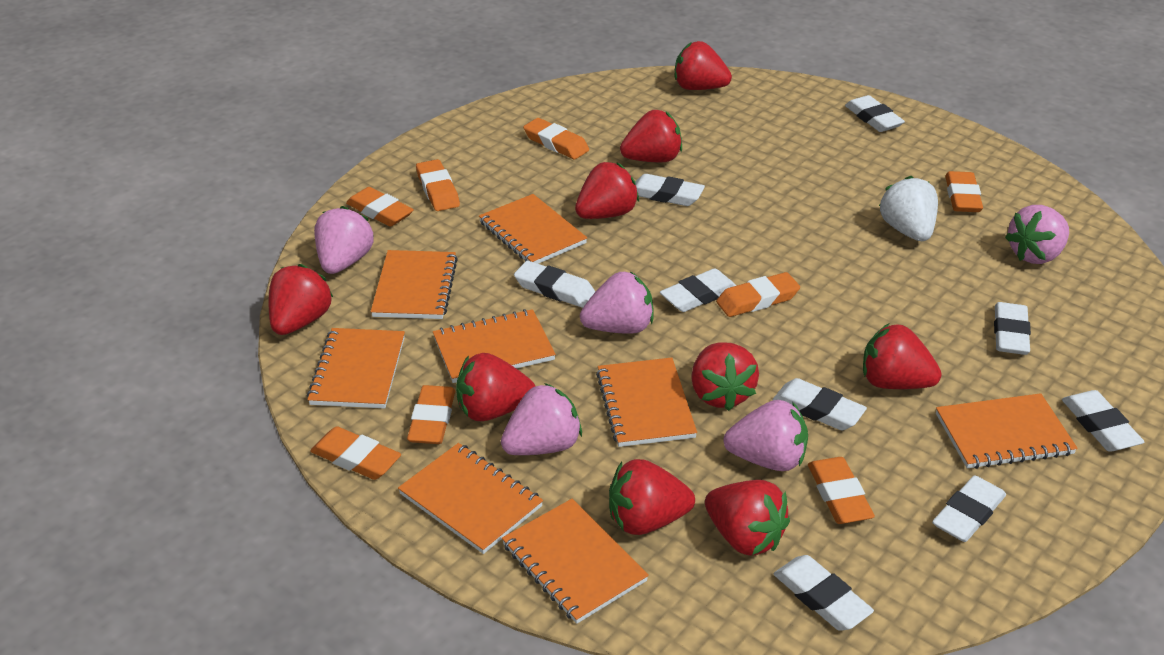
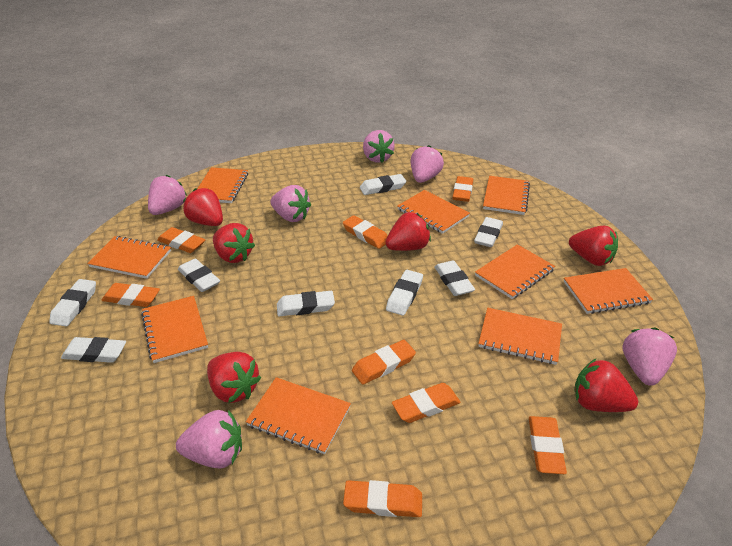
orange notebook: 8 -> 9
pink strawberry: 5 -> 6
red strawberry: 9 -> 6
white eraser: 9 -> 8
white strawberry: 1 -> 0

